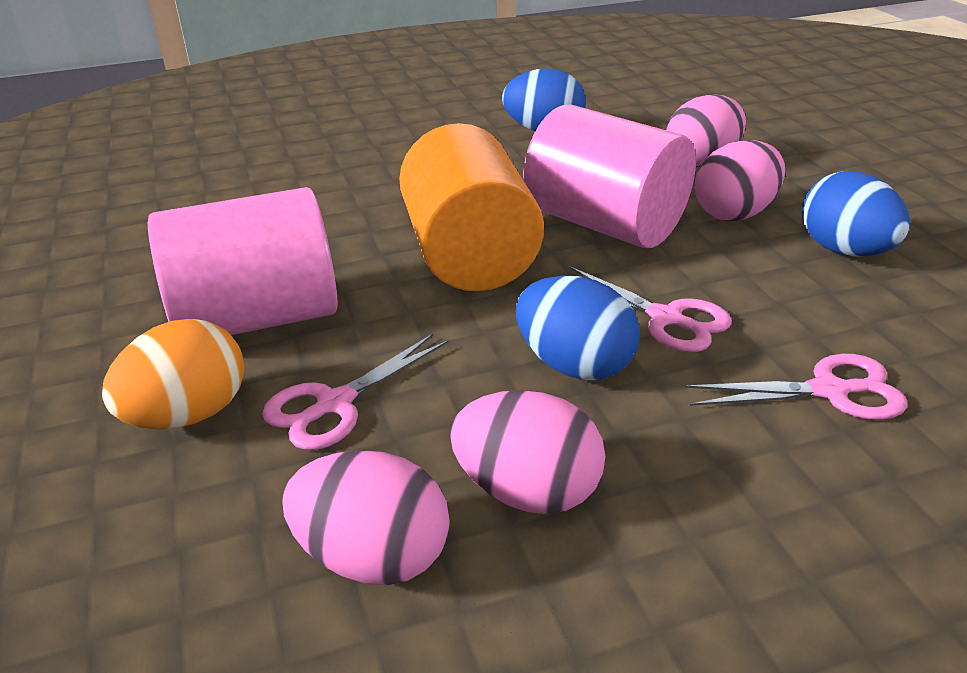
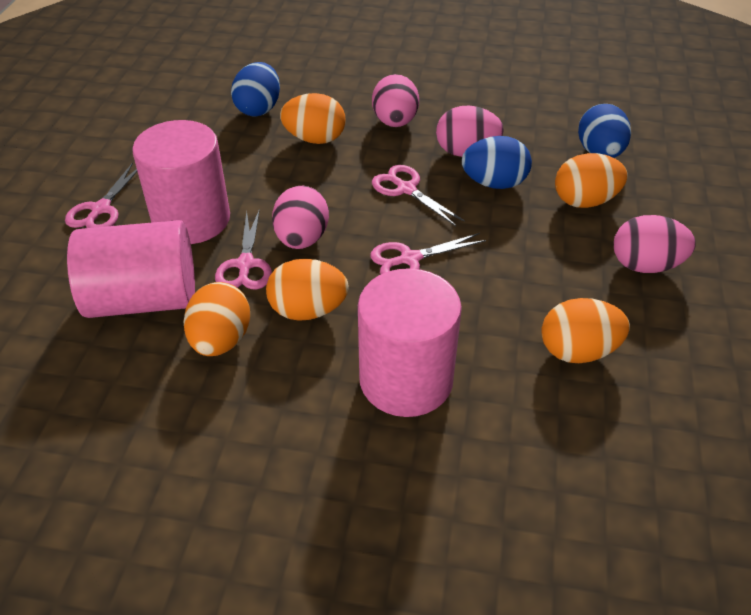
orange cylinder: 1 -> 0
orange egg: 1 -> 5
pink cylinder: 2 -> 3
pink scissors: 3 -> 4

